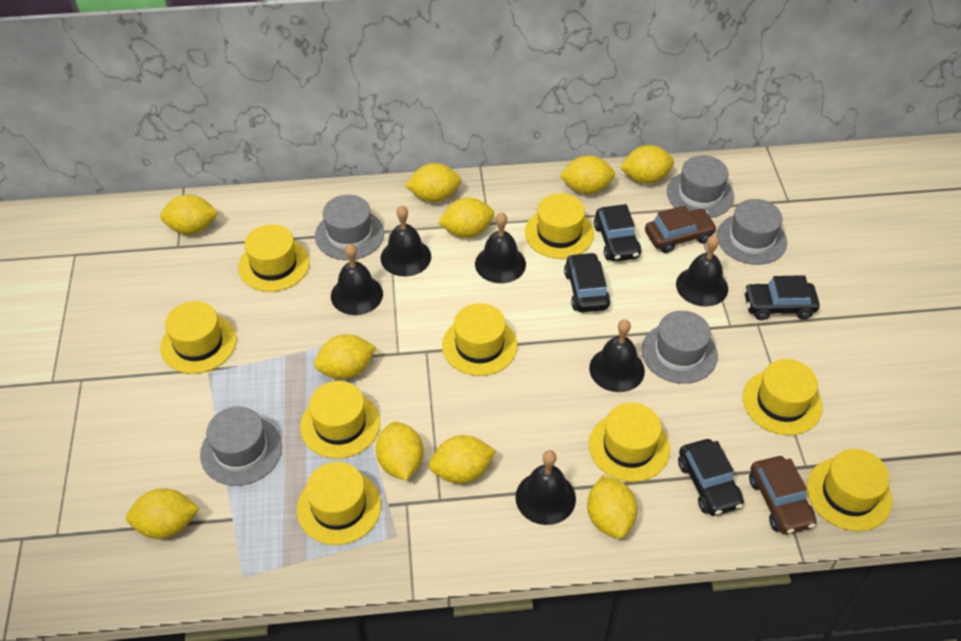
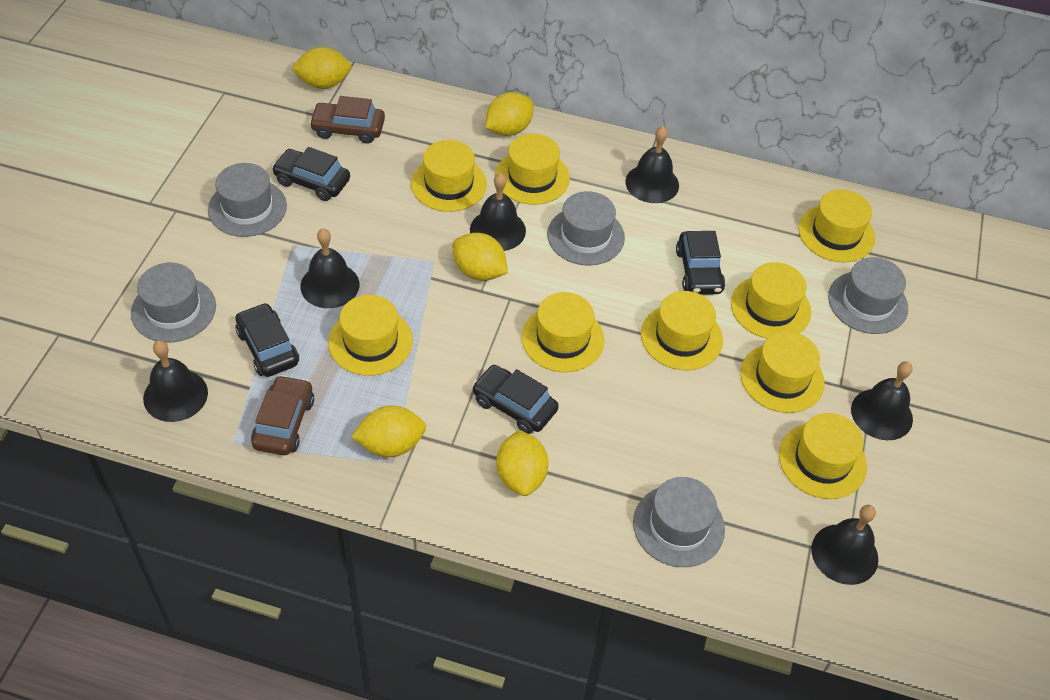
yellow lemon: 10 -> 5

